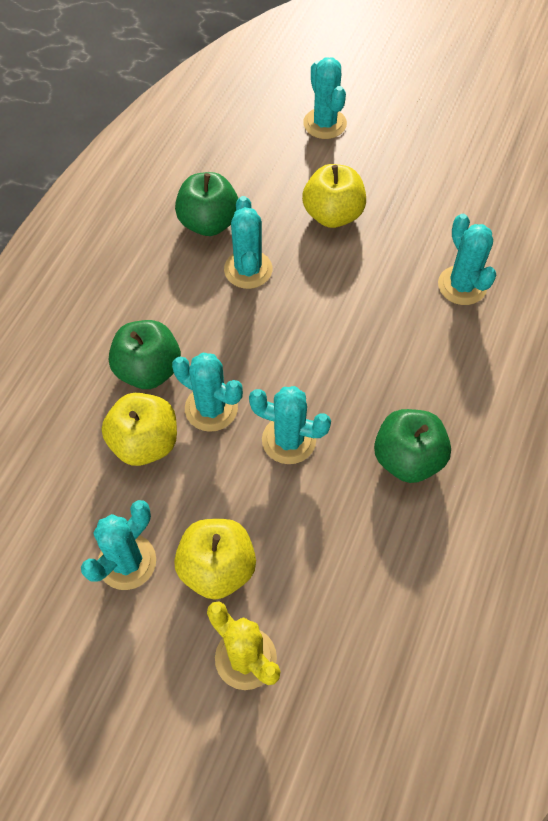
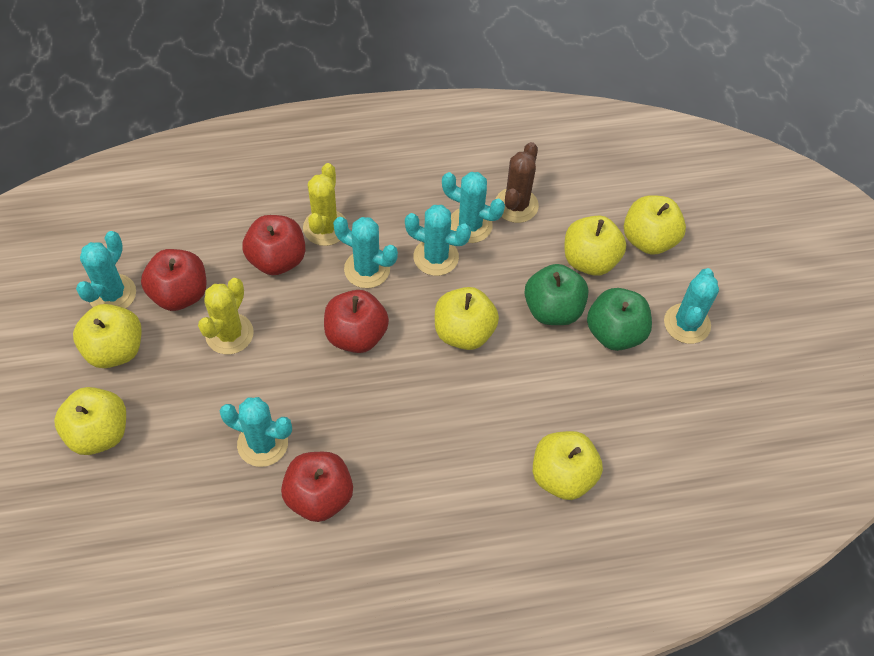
brown cactus: 0 -> 1
green apple: 3 -> 2
red apple: 0 -> 4
yellow apple: 3 -> 6
yellow cactus: 1 -> 2

